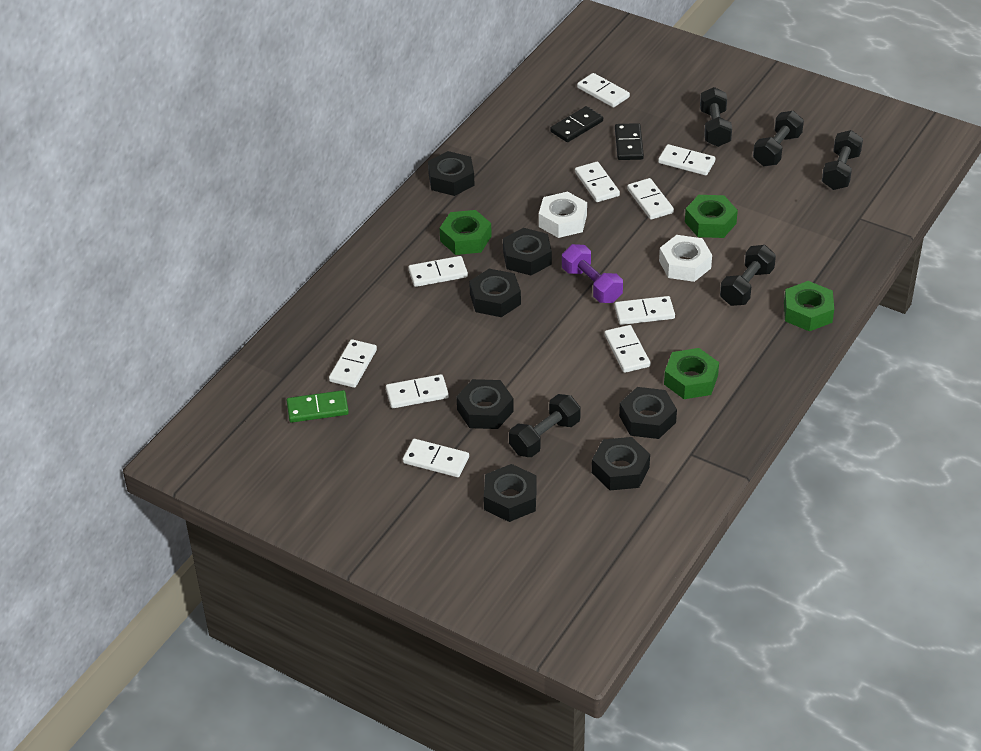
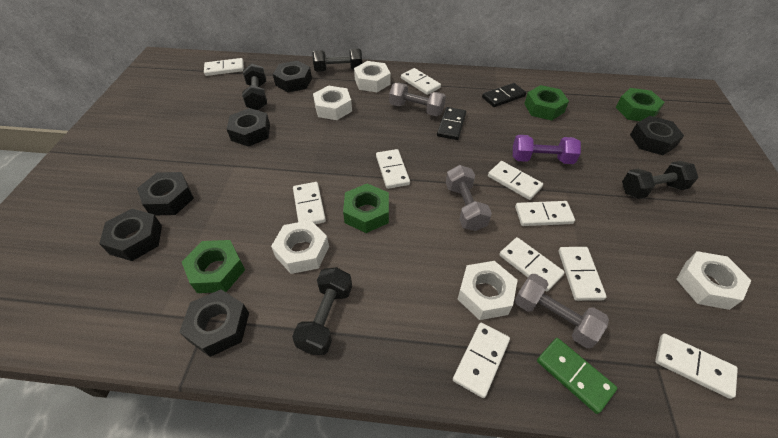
black dumbbell: 5 -> 4
black nut: 7 -> 6
grey dumbbell: 0 -> 3
white nut: 2 -> 5

